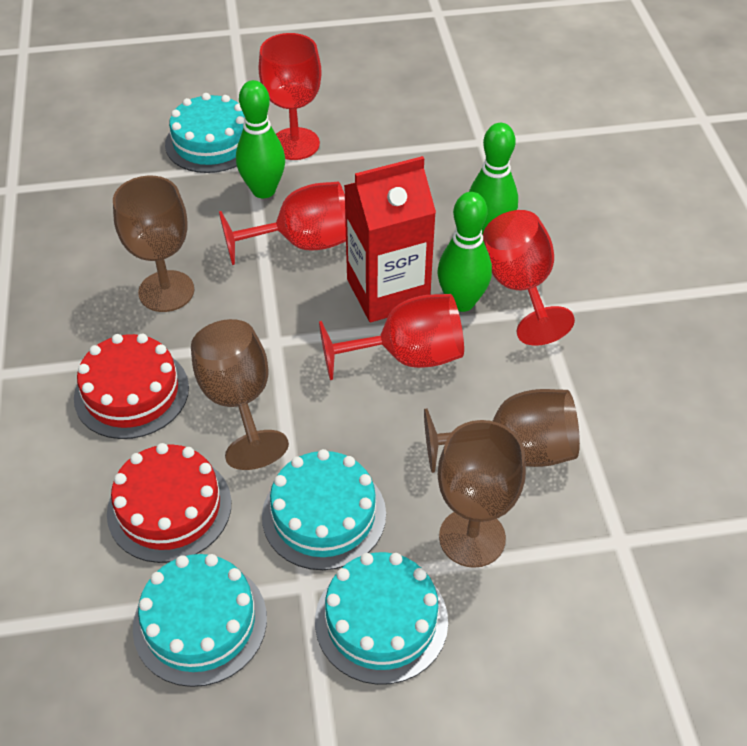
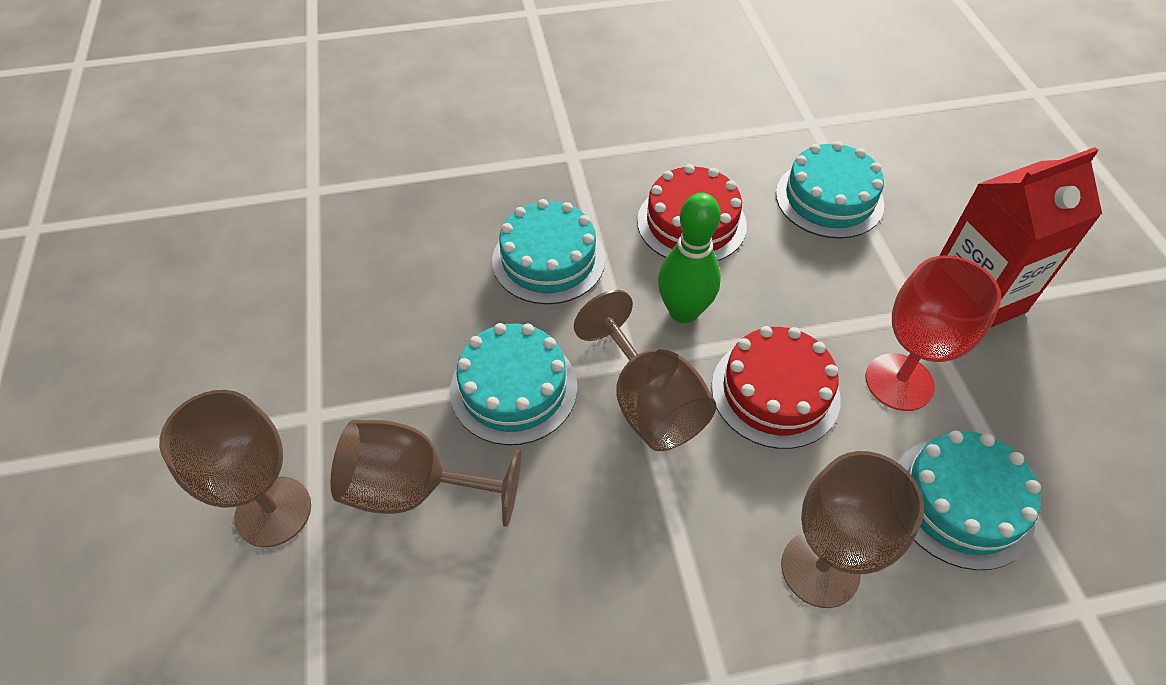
green bowling pin: 3 -> 1
red goblet: 4 -> 1

